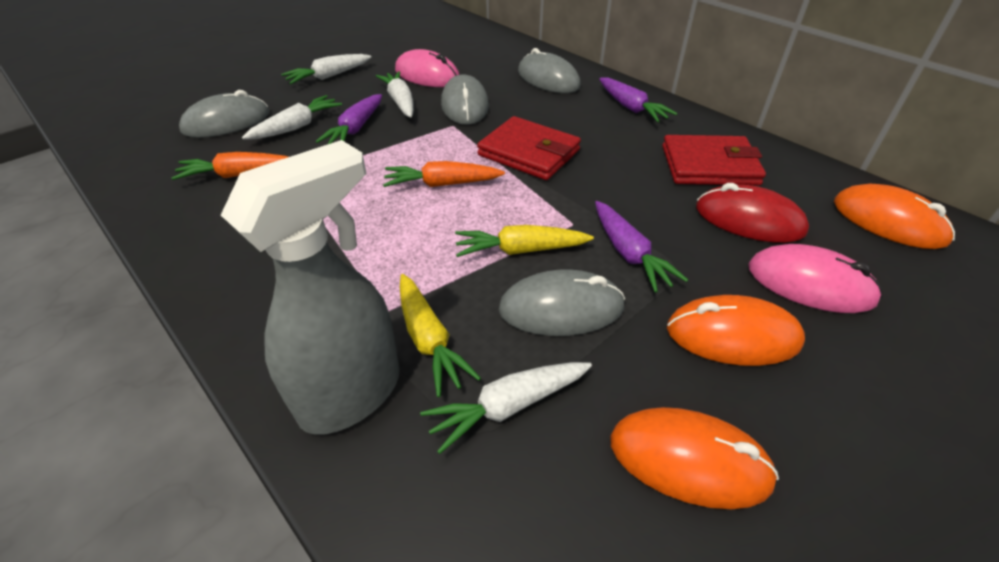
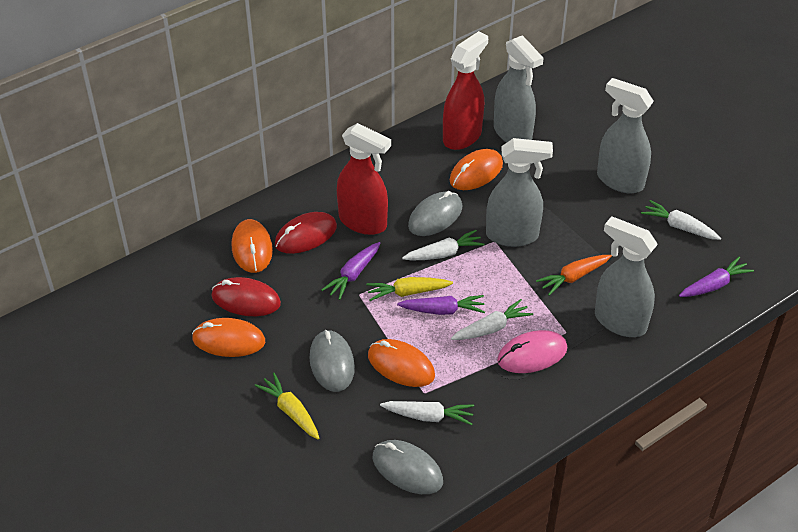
grey mouse: 4 -> 3
grey spray bottle: 1 -> 4
orange carrot: 2 -> 1
orange mouse: 3 -> 4
pink mouse: 2 -> 1
red mouse: 1 -> 2
red spray bottle: 0 -> 2
red wallet: 2 -> 0

